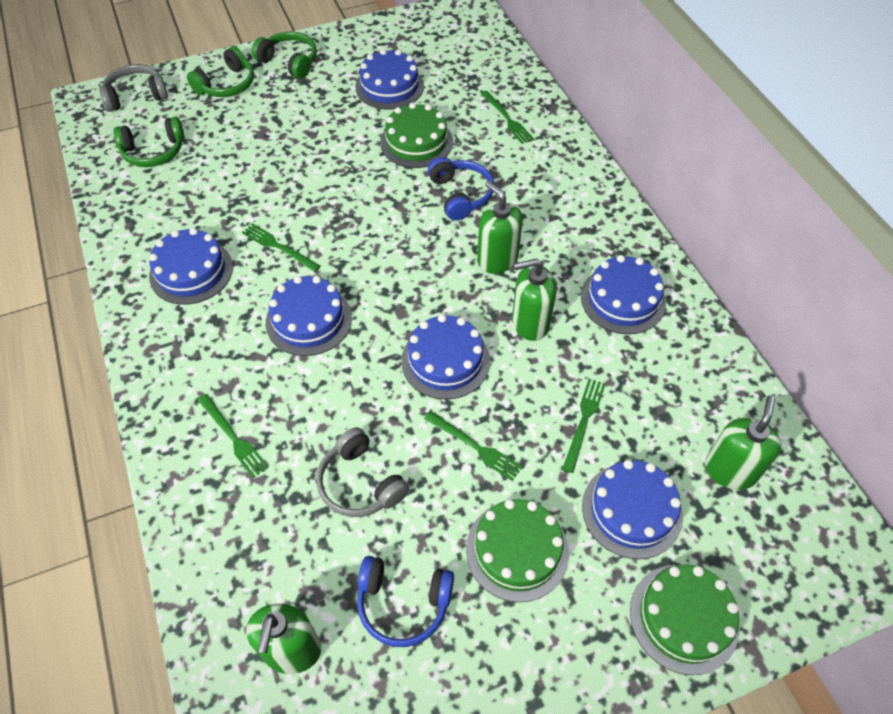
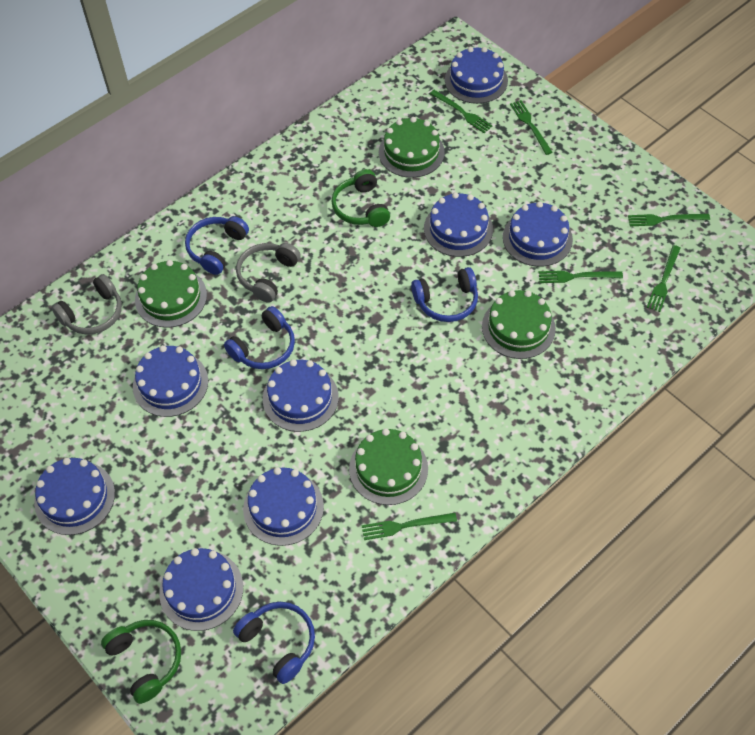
blue cake: 6 -> 8
blue headphones: 2 -> 4
green cake: 3 -> 4
green fork: 5 -> 6
green headphones: 3 -> 2
green soap dispenser: 4 -> 0

